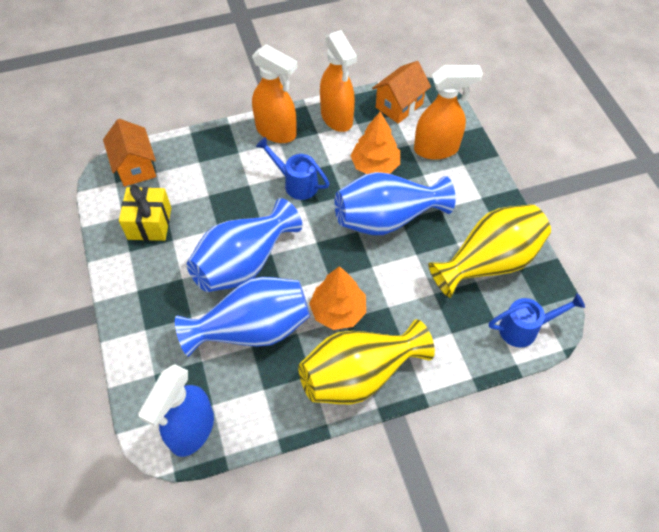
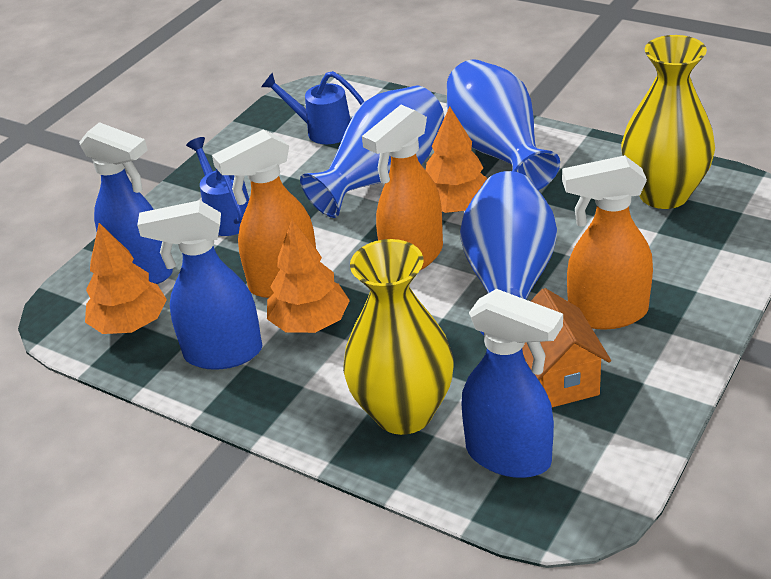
blue spray bottle: 1 -> 3
orange house: 2 -> 1
orange tree: 2 -> 3
yellow gift: 1 -> 0

